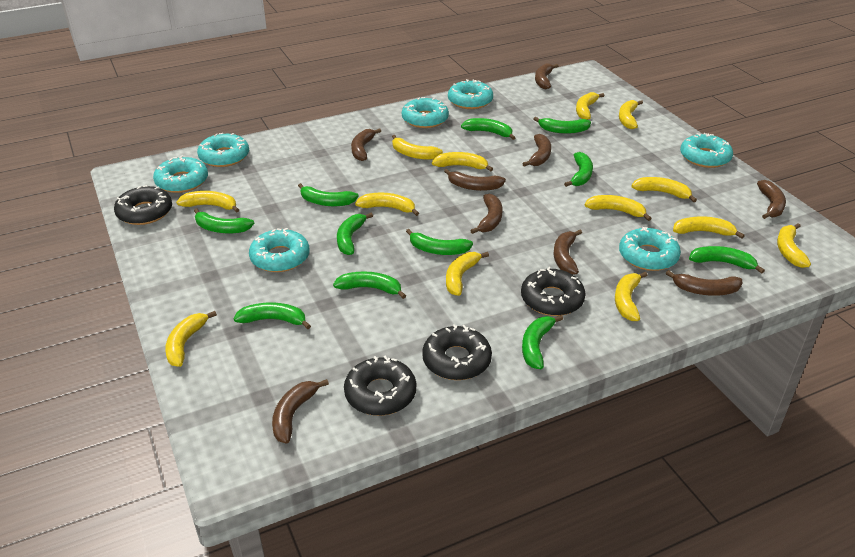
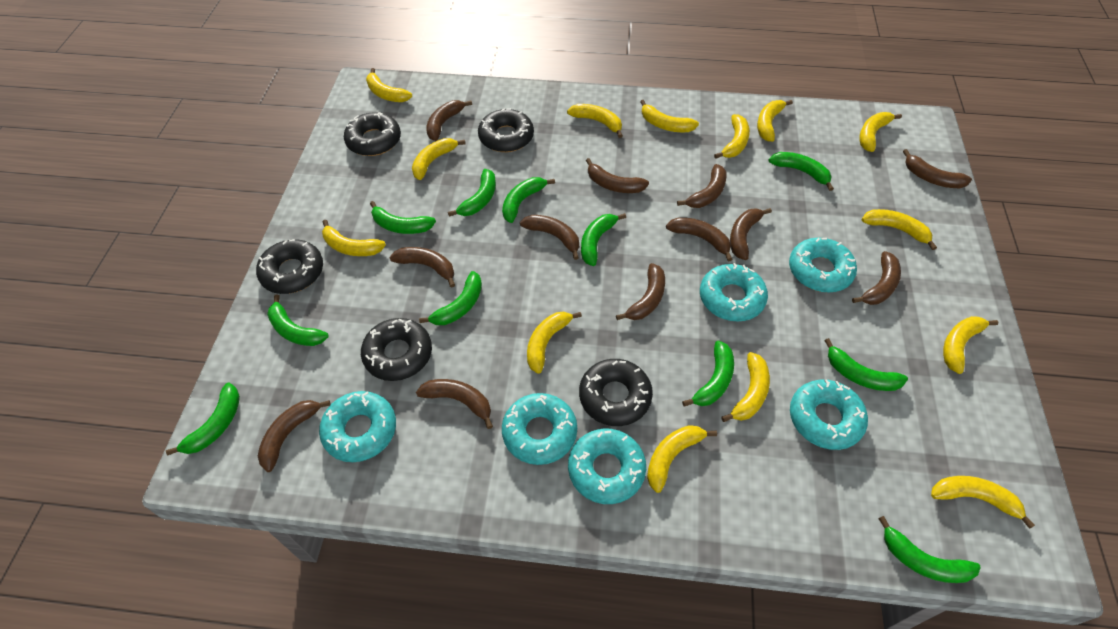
black donut: 4 -> 5
brown banana: 9 -> 12
turquoise donut: 7 -> 6
yellow banana: 13 -> 14

